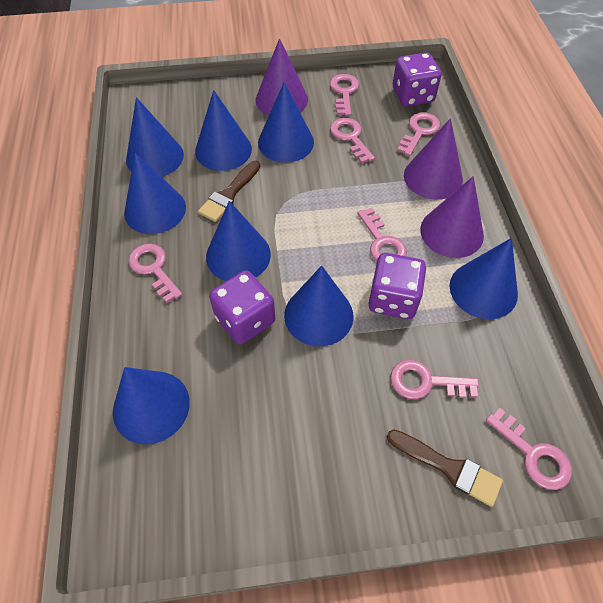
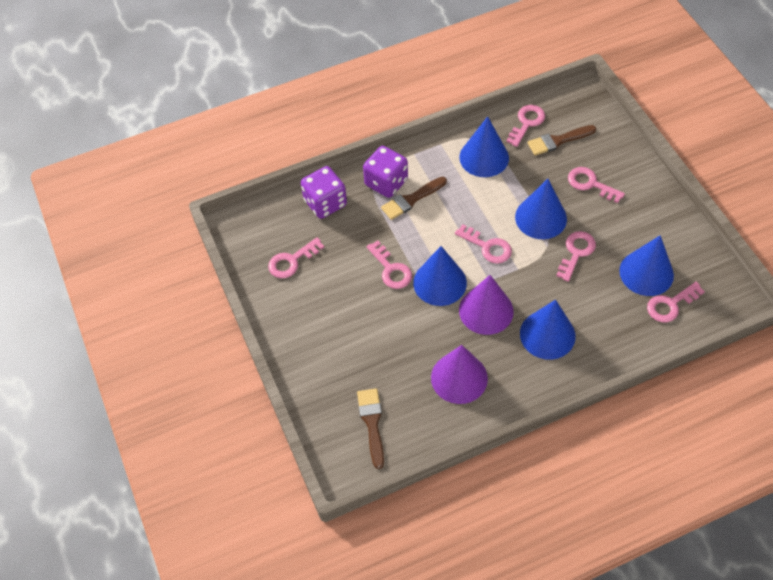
blue cone: 8 -> 5
brown brush: 2 -> 3
purple cone: 3 -> 2
purple dice: 3 -> 2

